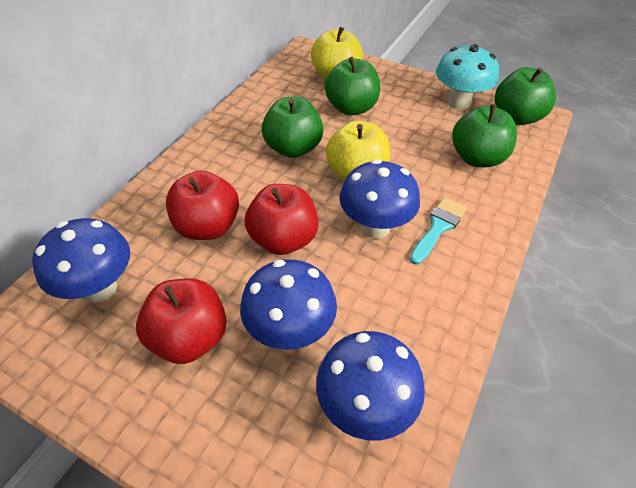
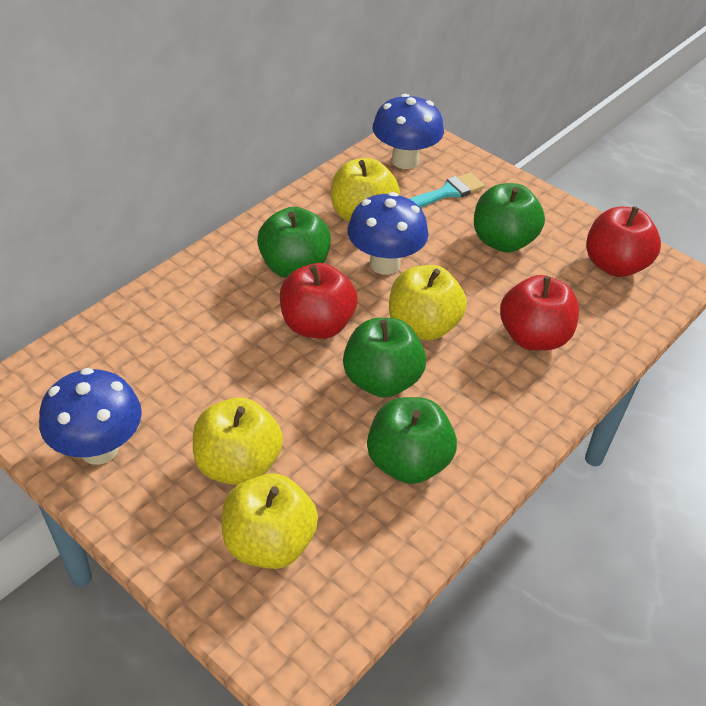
blue mushroom: 4 -> 3
turquoise mushroom: 1 -> 0
yellow apple: 2 -> 4

